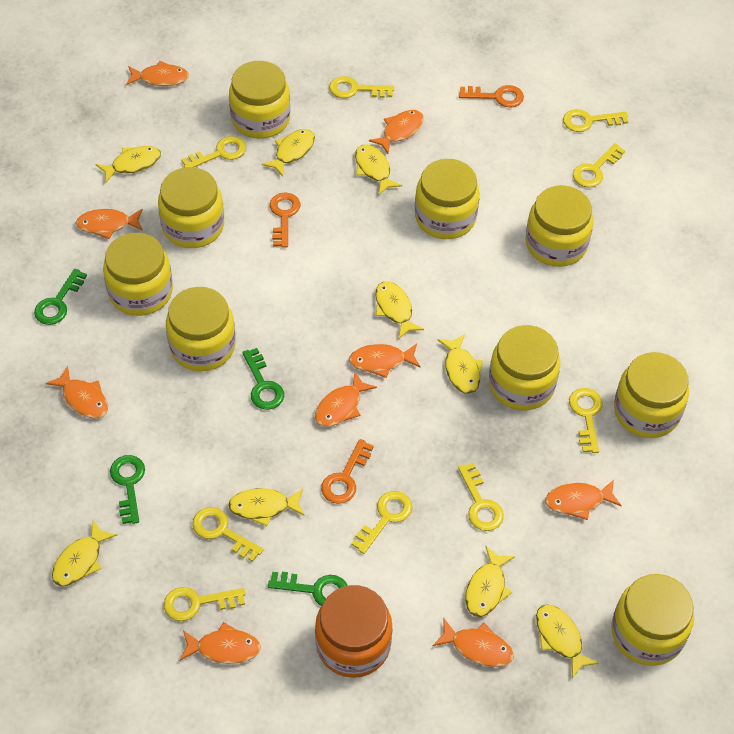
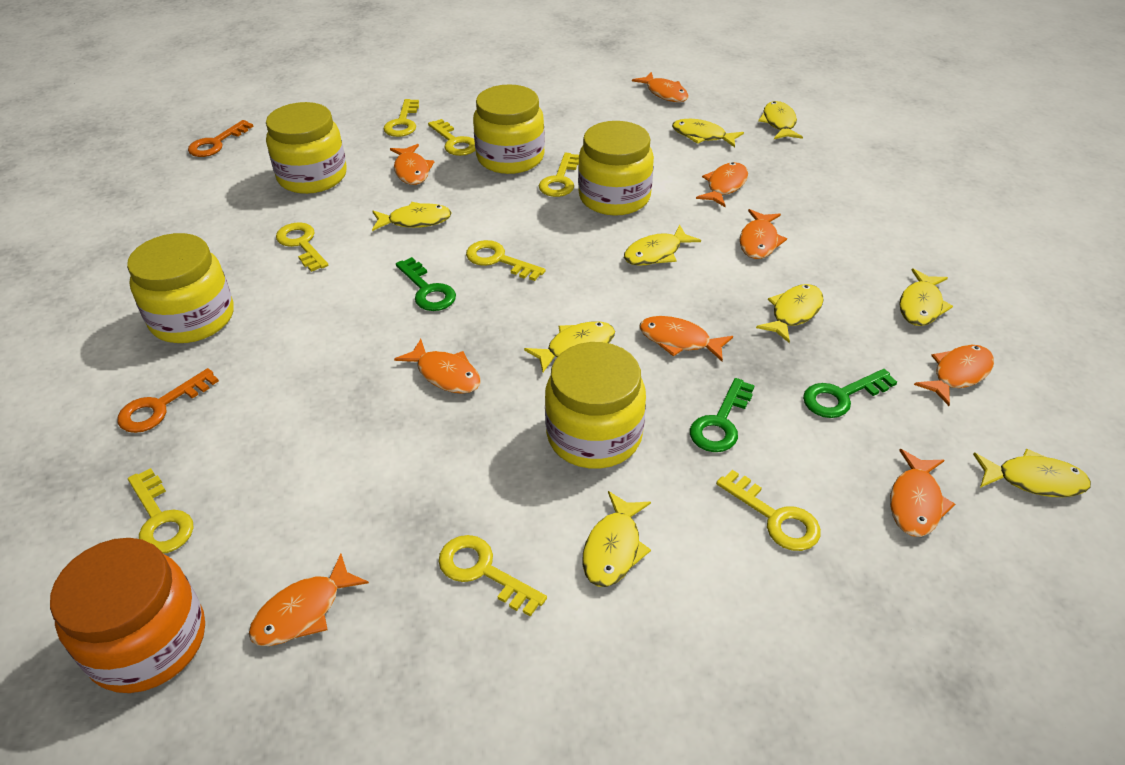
green key: 4 -> 3
orange key: 3 -> 2
yellow jar: 9 -> 5
yellow key: 9 -> 8

